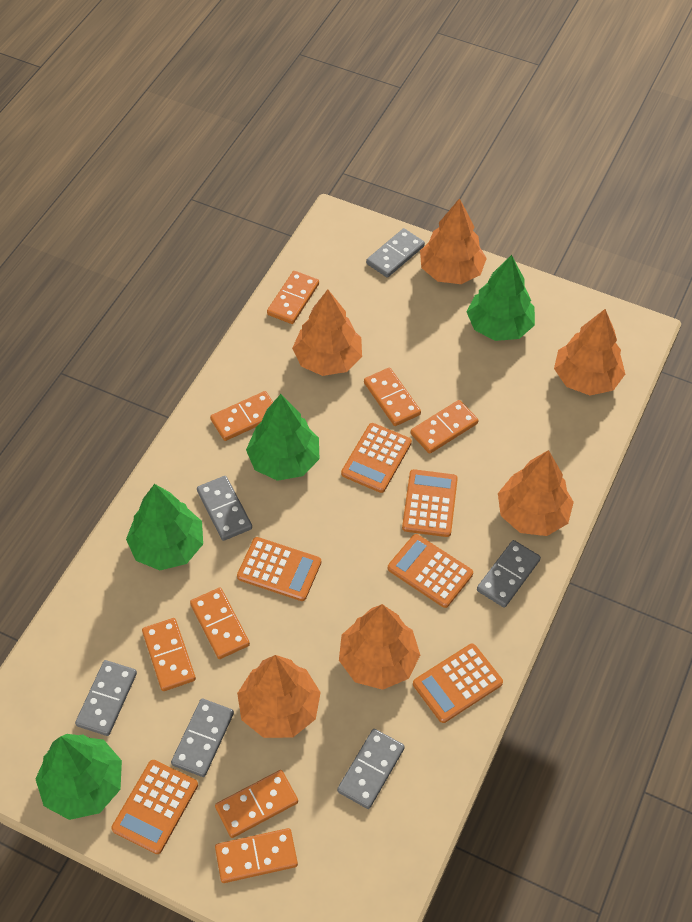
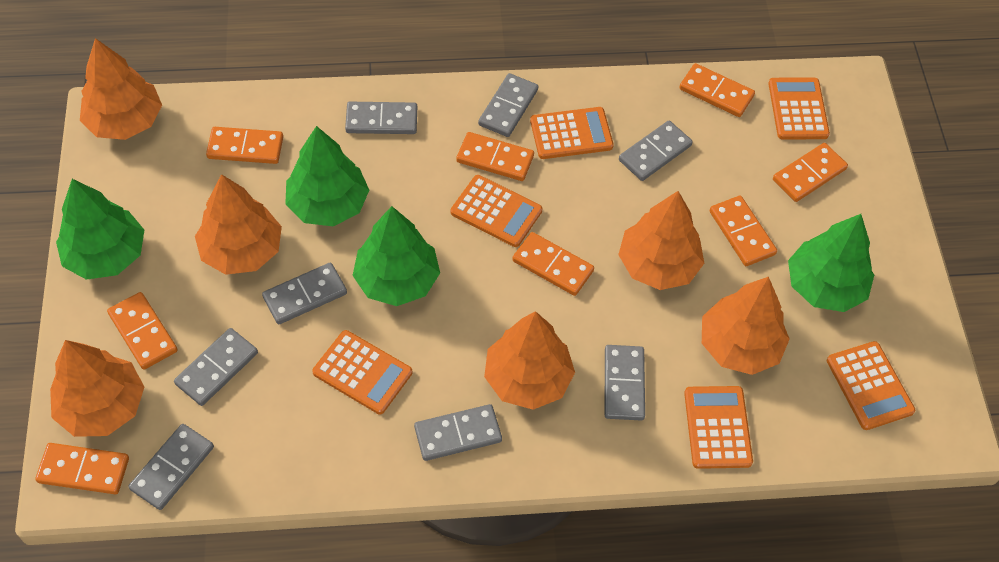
grey domino: 6 -> 8

